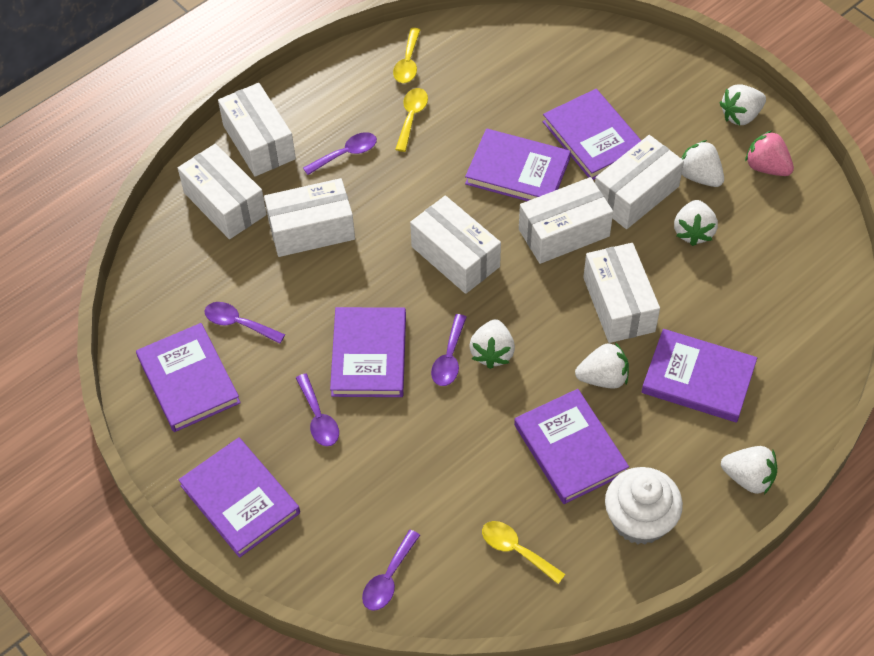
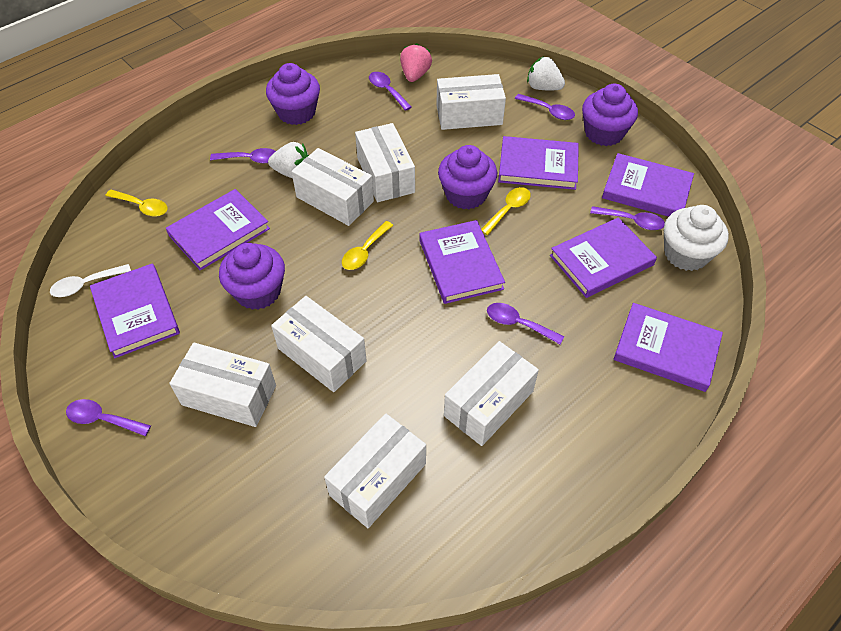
purple cupcake: 0 -> 4
purple spoon: 5 -> 6
white spoon: 0 -> 1
white strawberry: 6 -> 2

